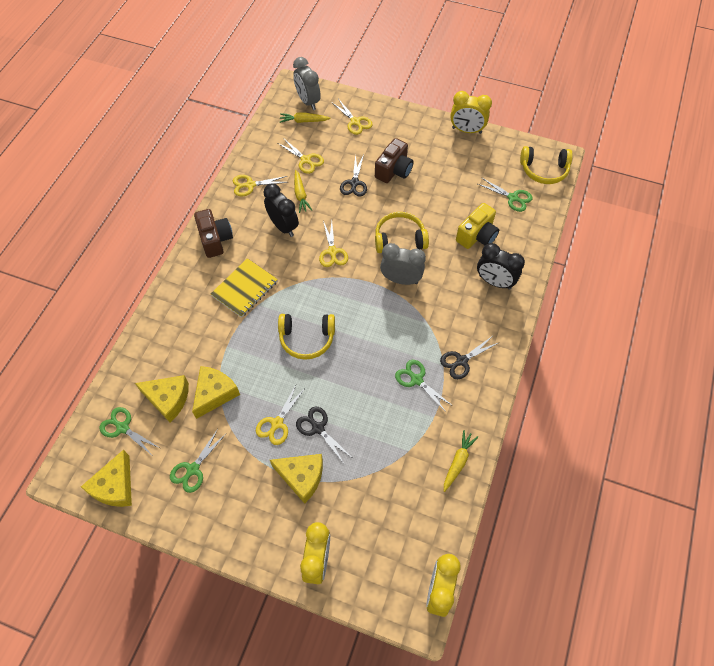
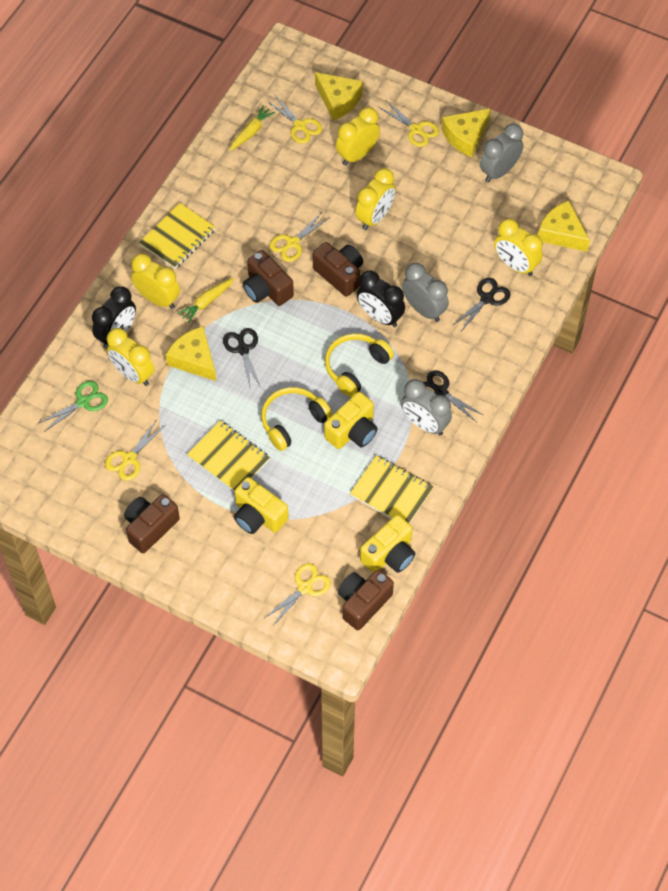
brown camera: 2 -> 4
green scissors: 4 -> 1
grey clock: 2 -> 3
yellow camera: 1 -> 3
yellow carrot: 3 -> 2
yellow clock: 3 -> 5
yellow headphones: 3 -> 2
yellow notebook: 1 -> 3

